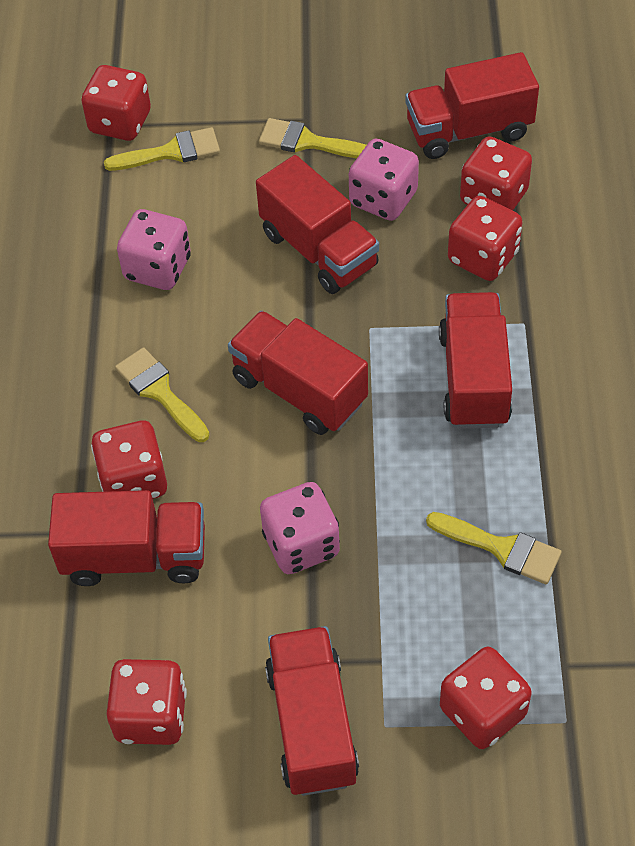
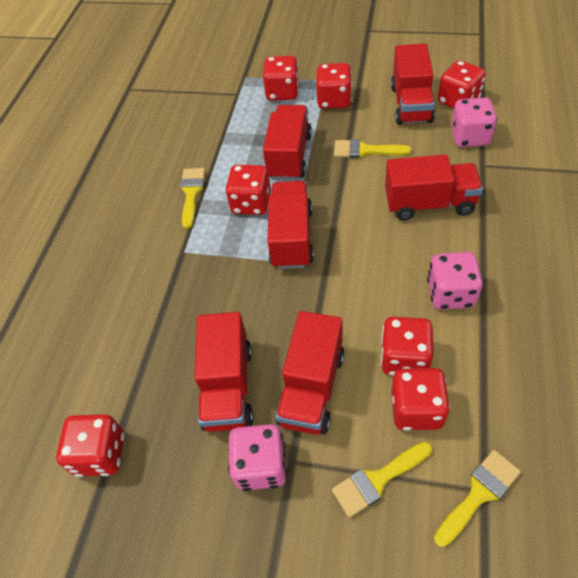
red dice: 6 -> 7

